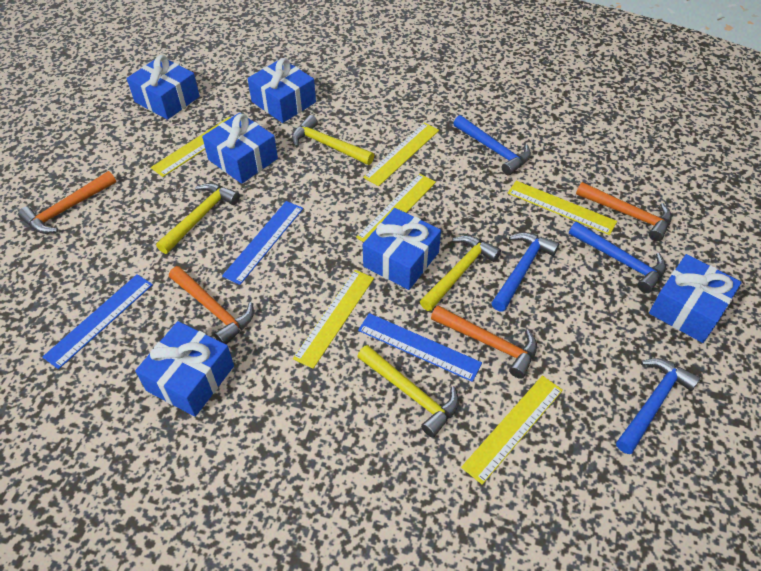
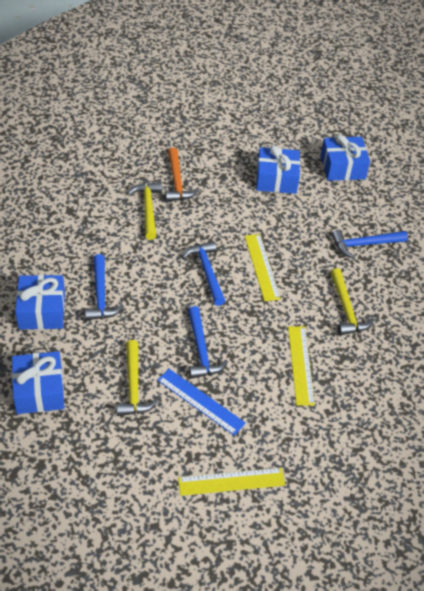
blue gift: 6 -> 4
blue ruler: 3 -> 1
orange hammer: 4 -> 1
yellow hammer: 4 -> 3
yellow ruler: 6 -> 3

